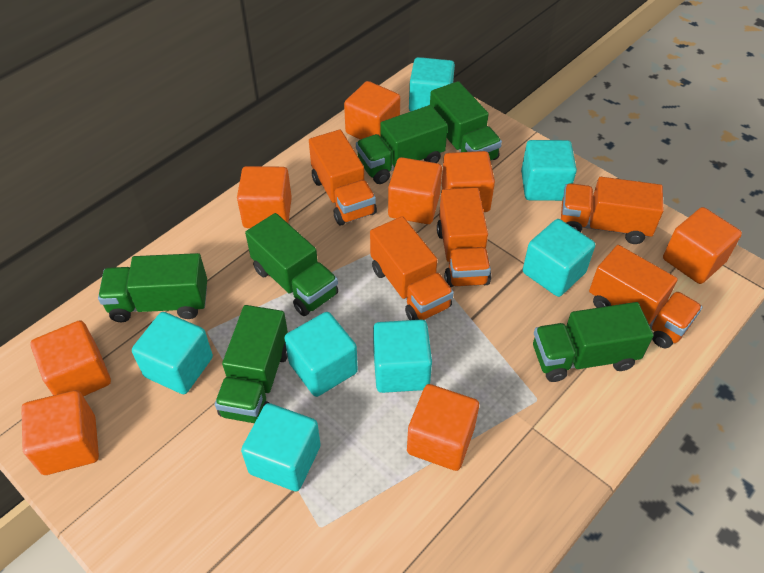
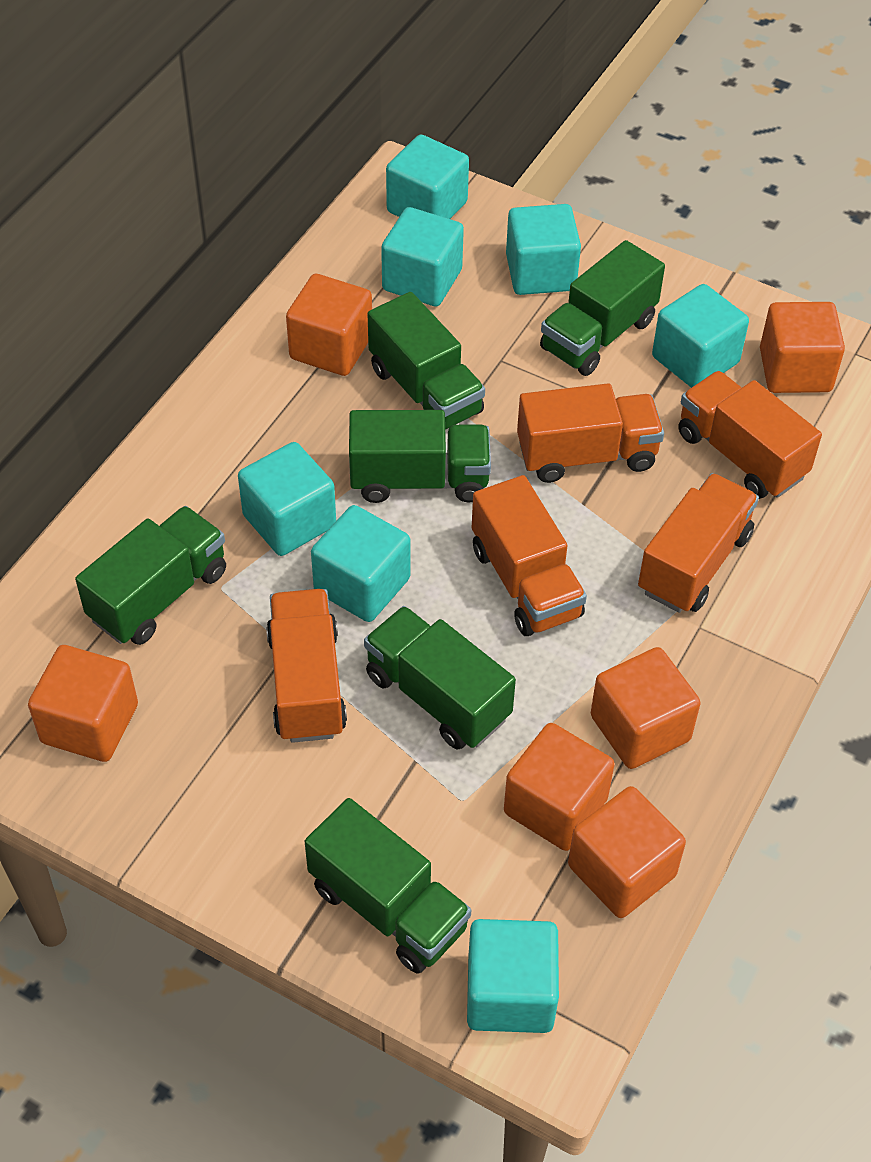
orange cube: 8 -> 6

